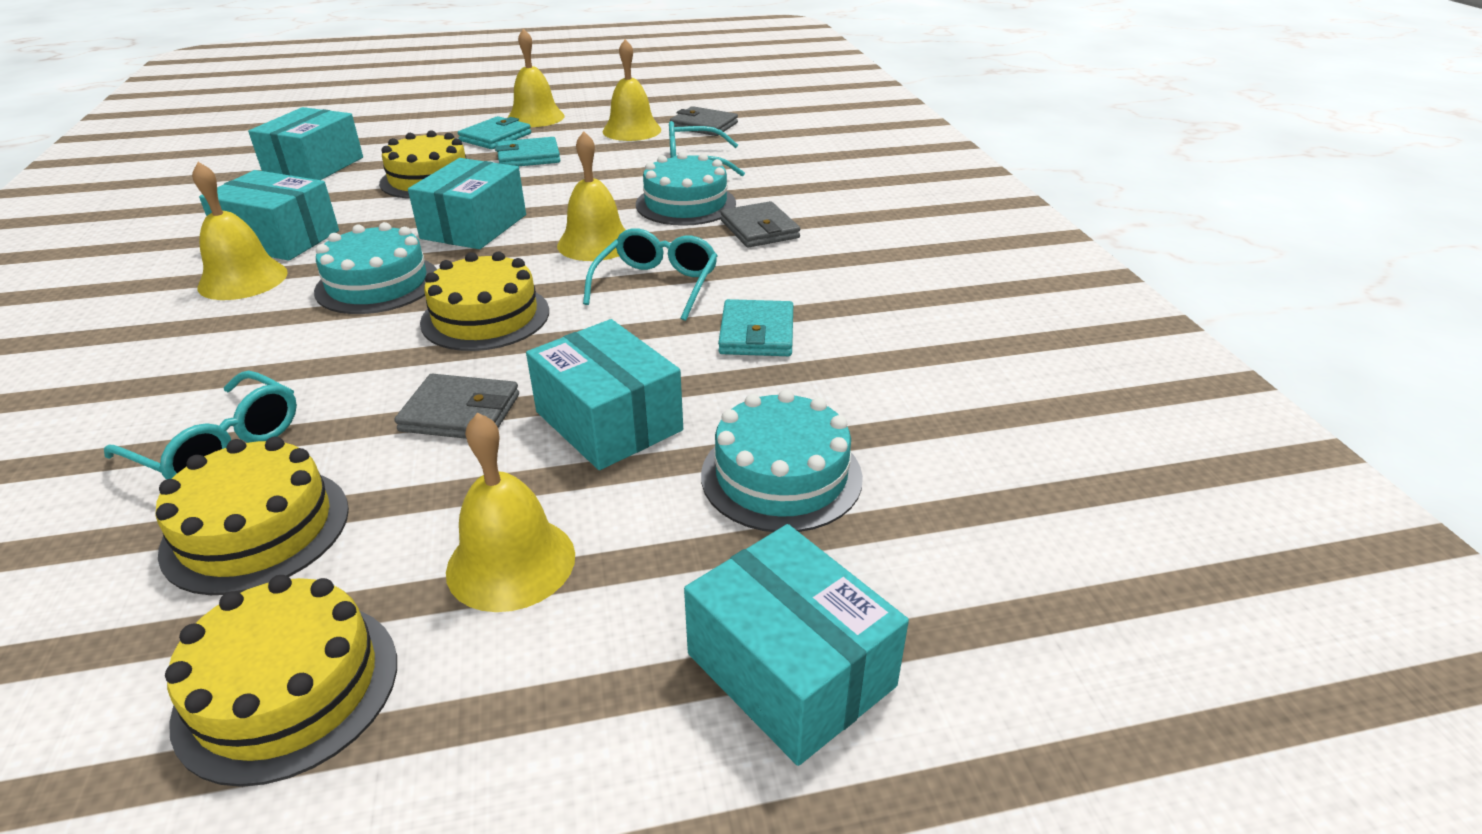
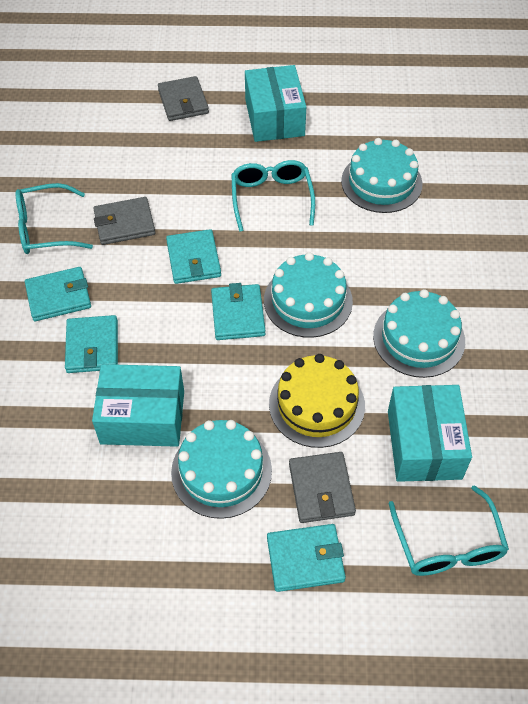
turquoise box: 5 -> 3
turquoise cake: 3 -> 4
turquoise wallet: 3 -> 5
yellow bell: 5 -> 0
yellow cake: 4 -> 1

